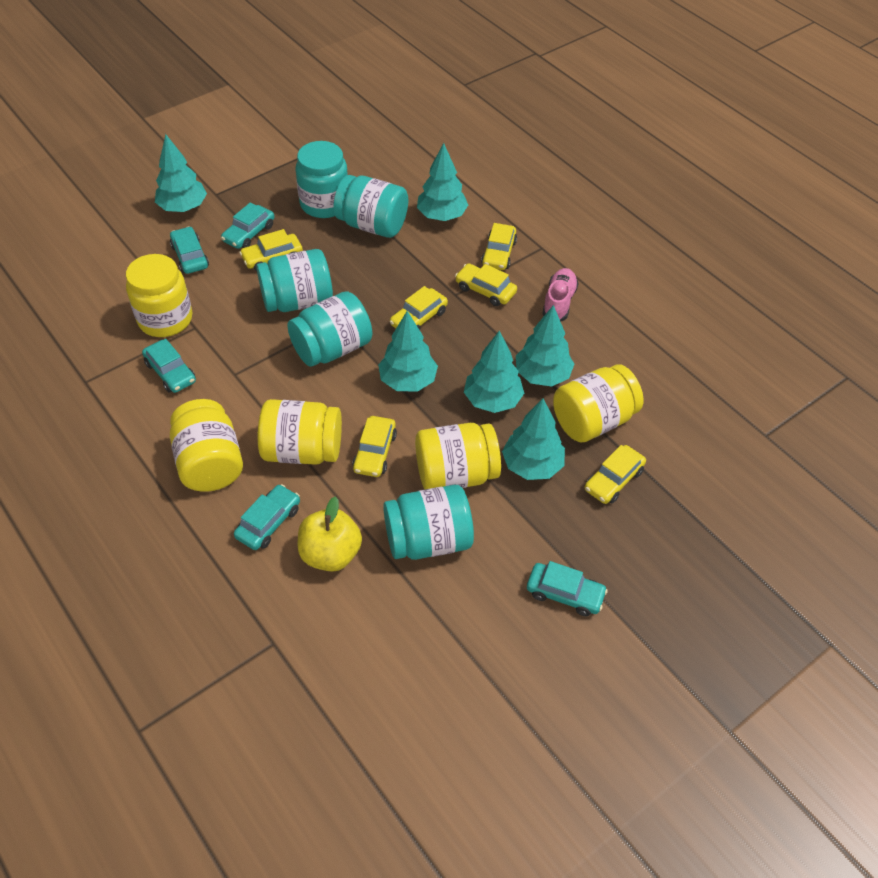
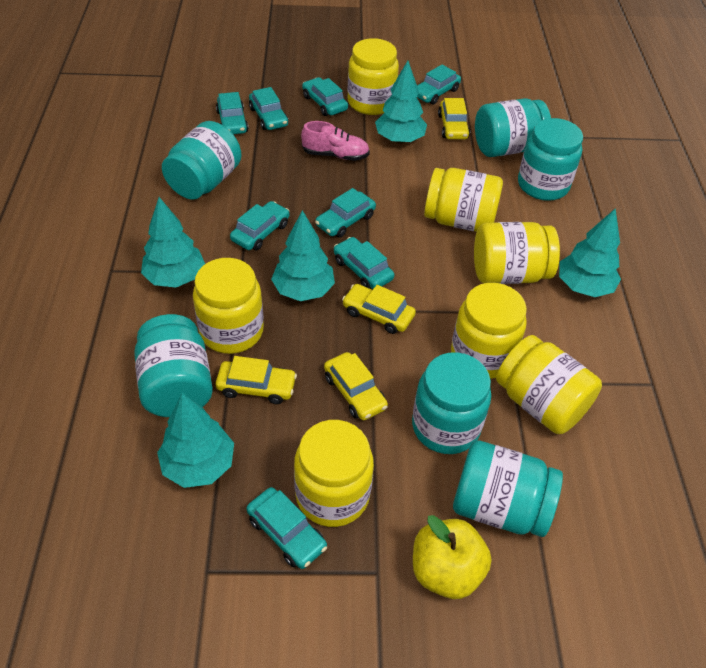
turquoise car: 5 -> 8
turquoise jar: 5 -> 6
turquoise tree: 6 -> 5
yellow car: 6 -> 4
yellow jar: 5 -> 7

